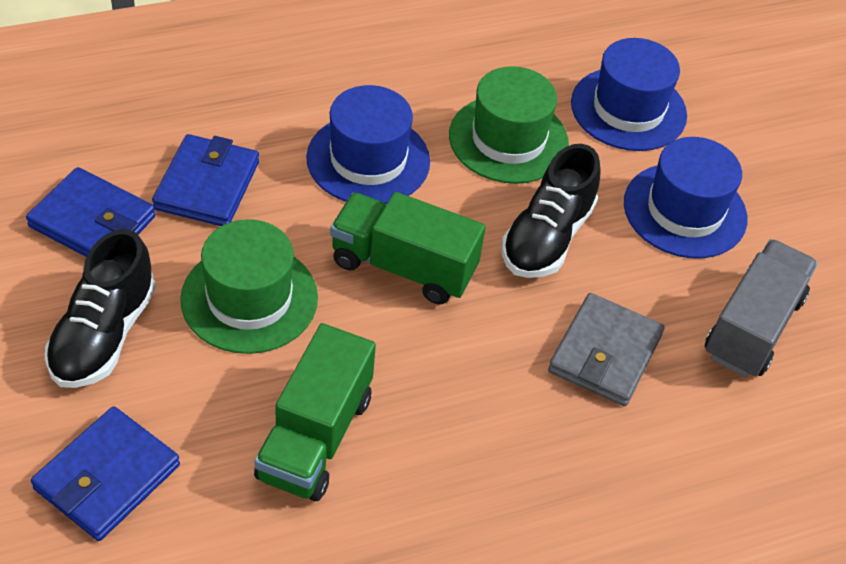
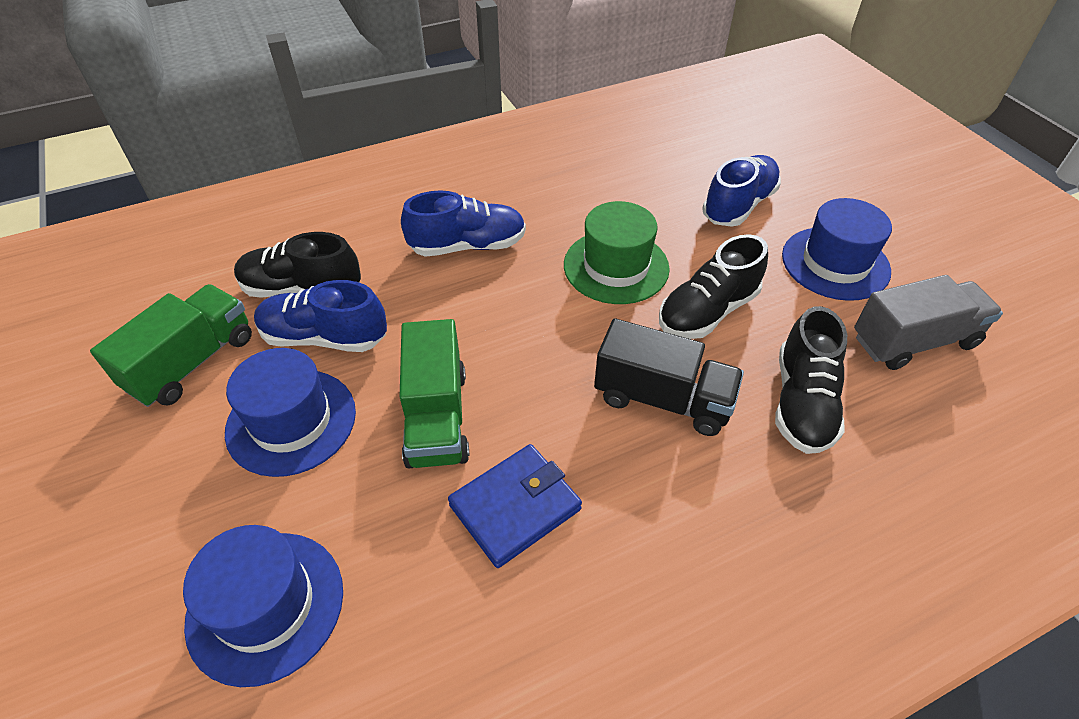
black shoe: 2 -> 3
black truck: 0 -> 1
blue shoe: 0 -> 3
blue wallet: 3 -> 1
green hat: 2 -> 1
grey wallet: 1 -> 0

